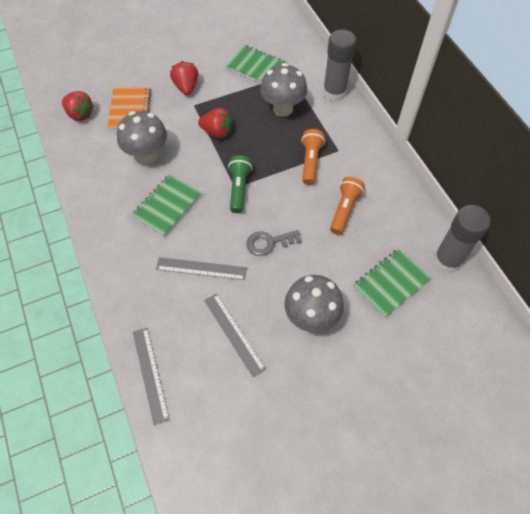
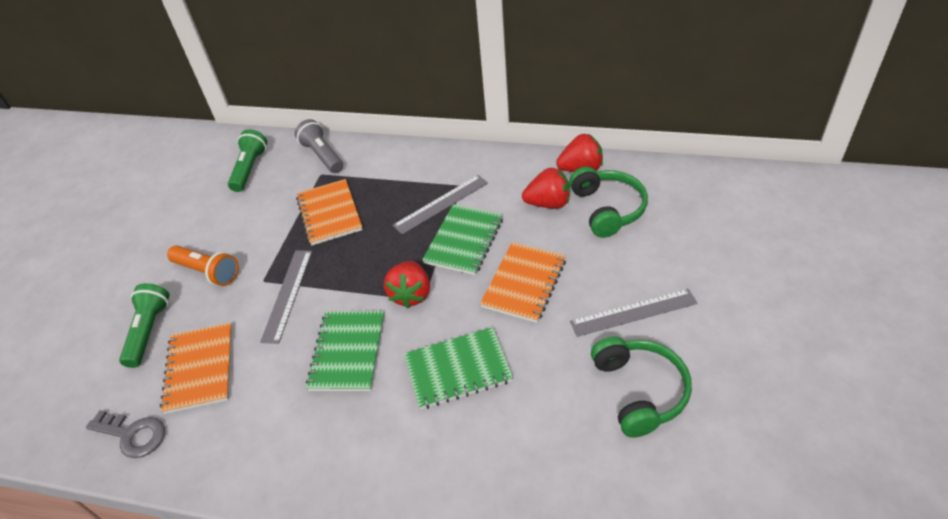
green flashlight: 1 -> 2
green headphones: 0 -> 2
grey flashlight: 0 -> 1
grey glue stick: 2 -> 0
grey mushroom: 3 -> 0
orange flashlight: 2 -> 1
orange notebook: 1 -> 3

